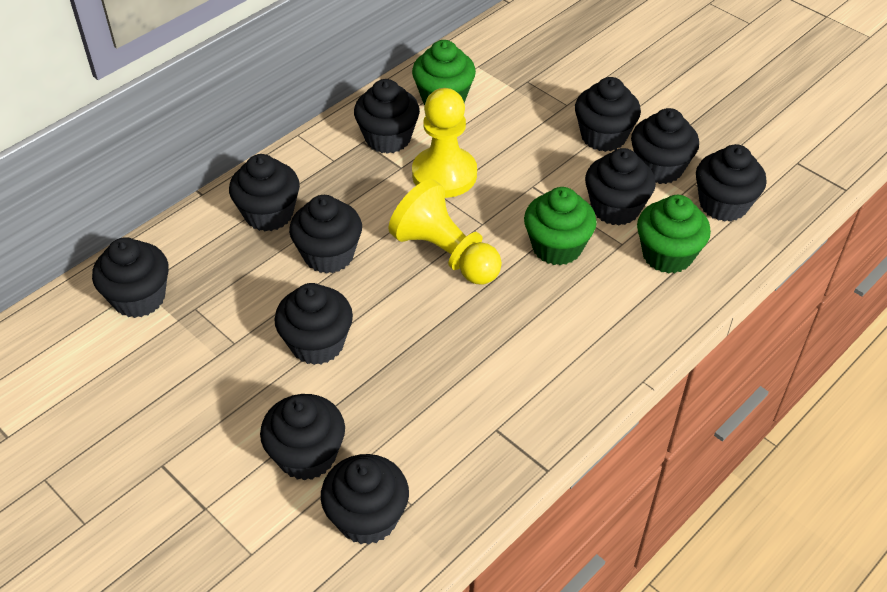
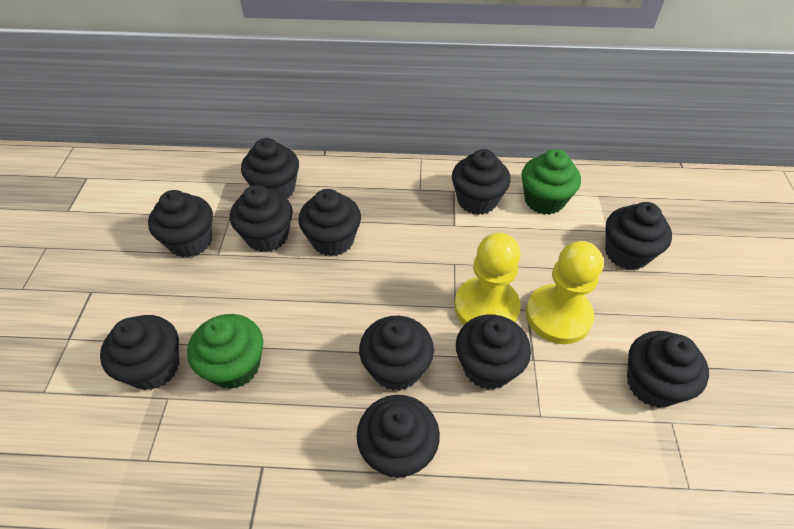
green cupcake: 3 -> 2

